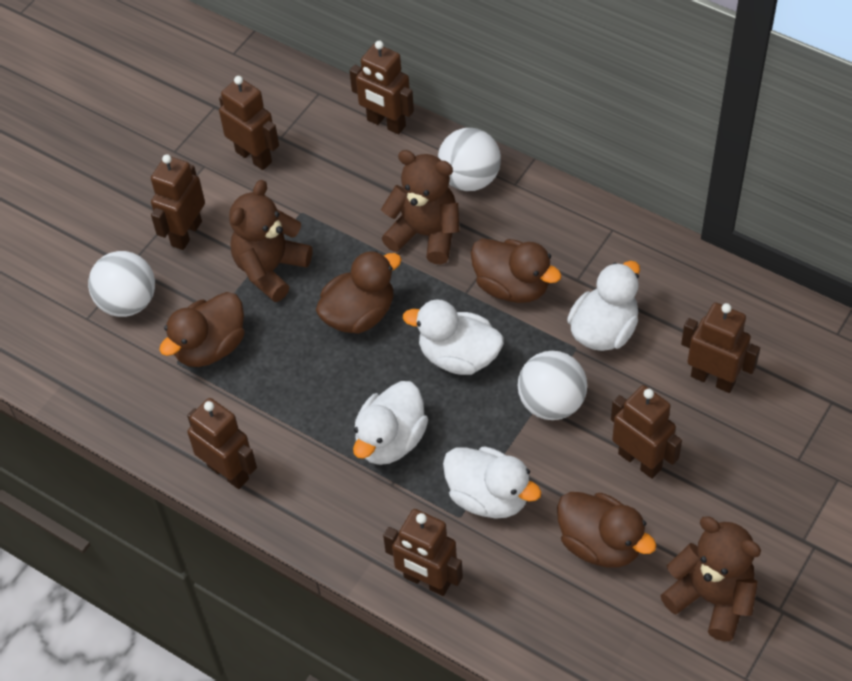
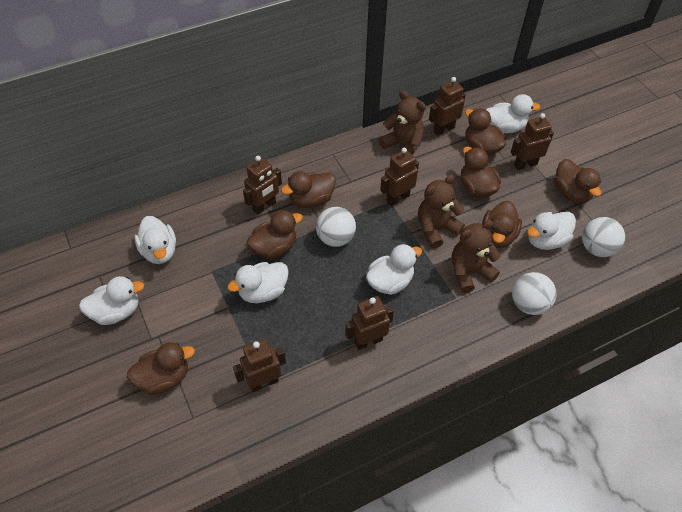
brown duck: 4 -> 7
brown robot: 7 -> 6
white duck: 4 -> 6

